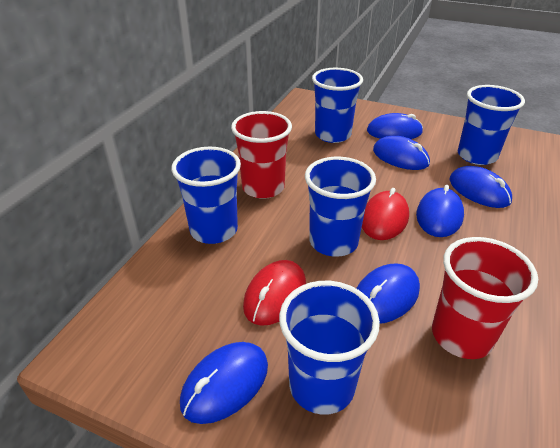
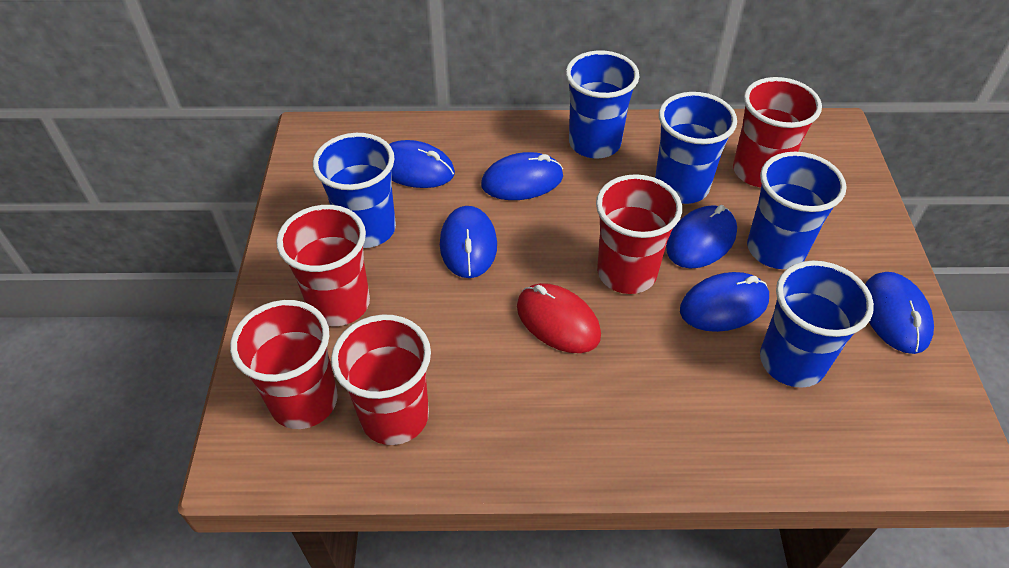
red cup: 2 -> 5
red mouse: 2 -> 1

